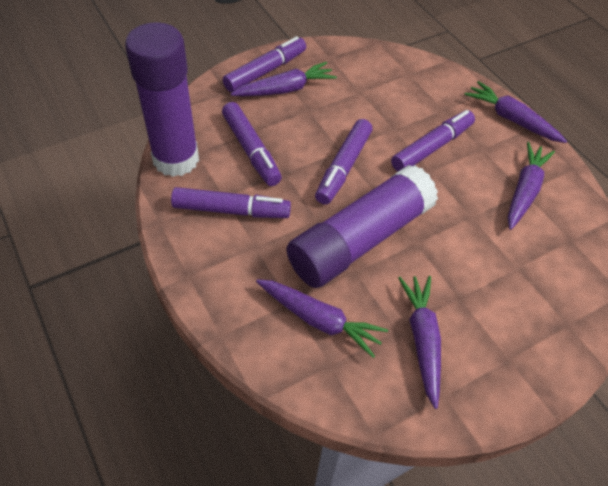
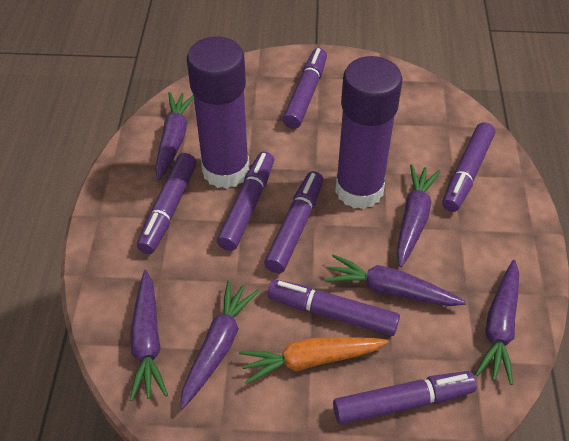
orange carrot: 0 -> 1
purple carrot: 5 -> 6
purple marker: 5 -> 7

